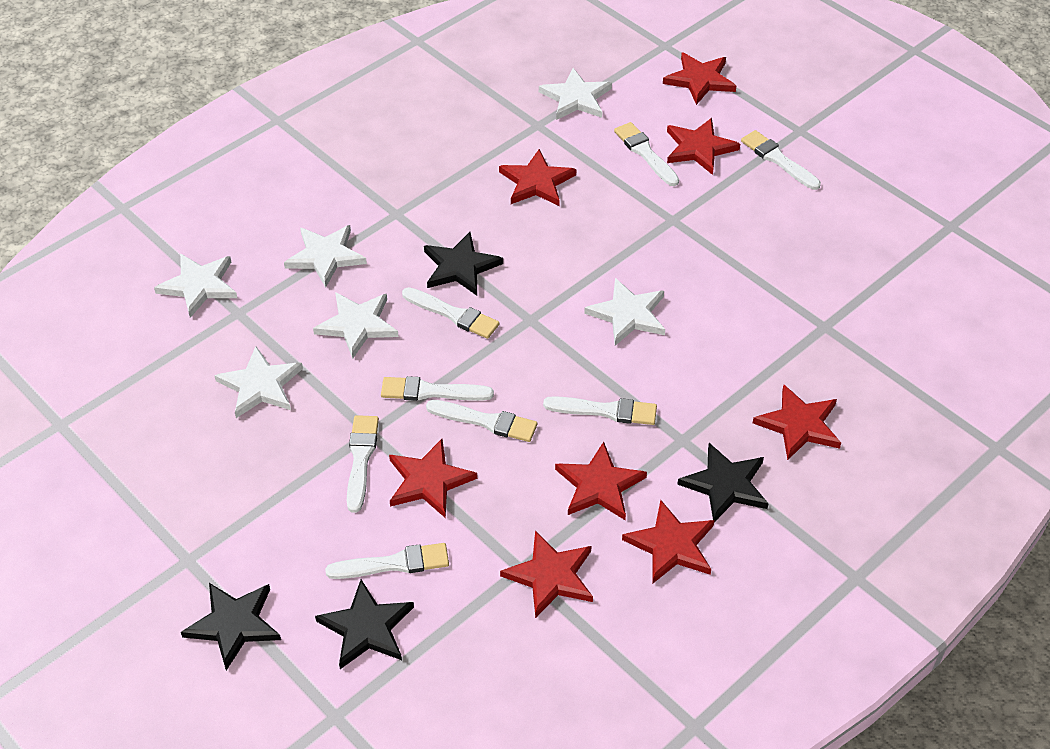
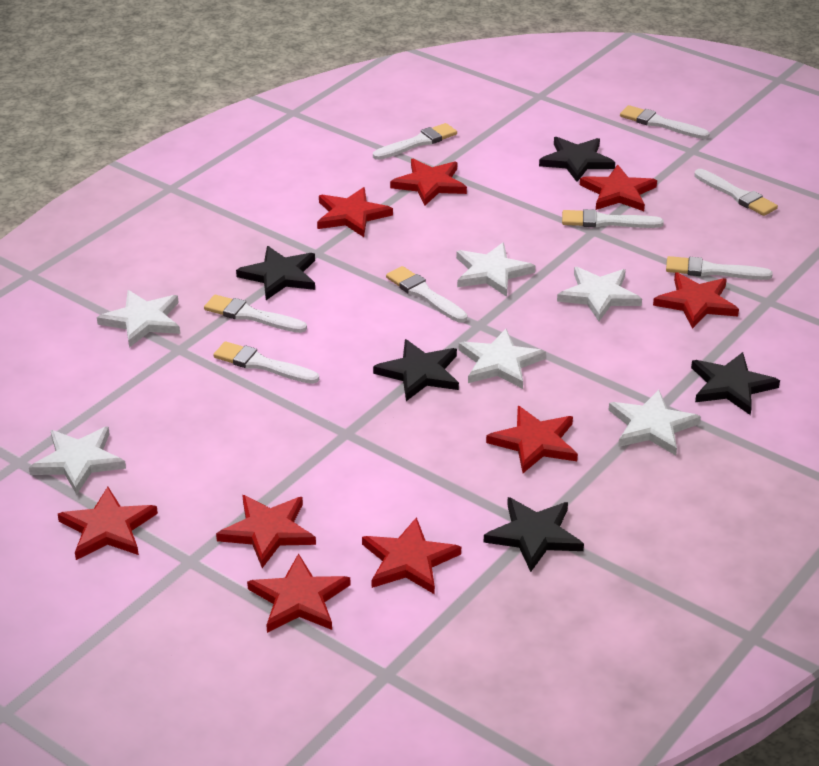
black star: 4 -> 5
red star: 8 -> 9

